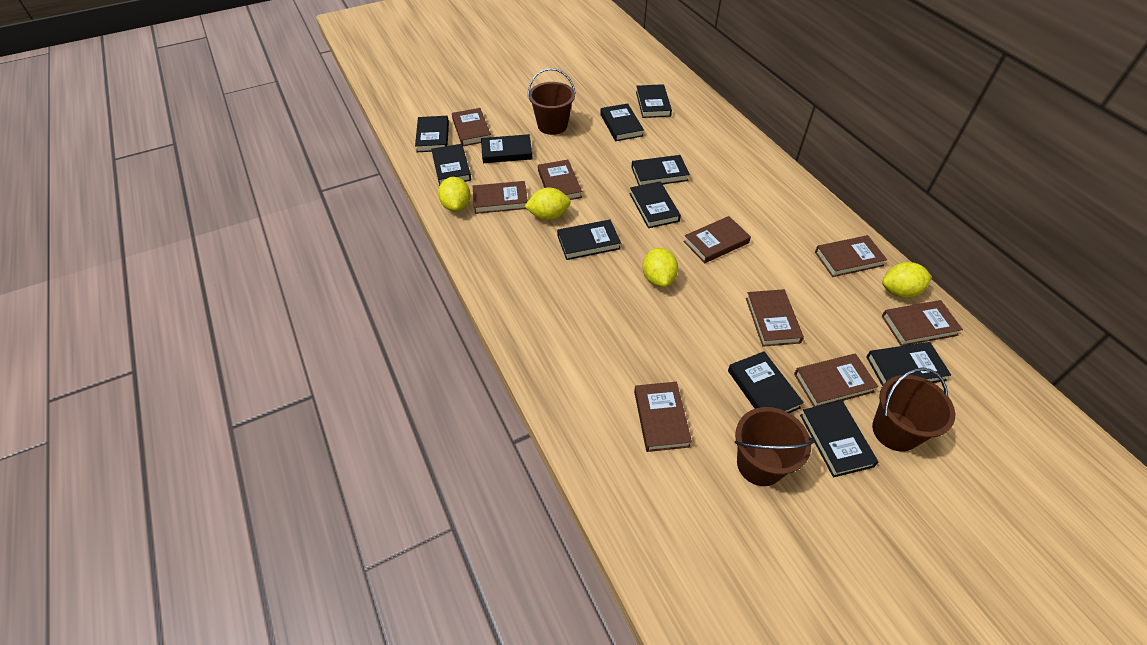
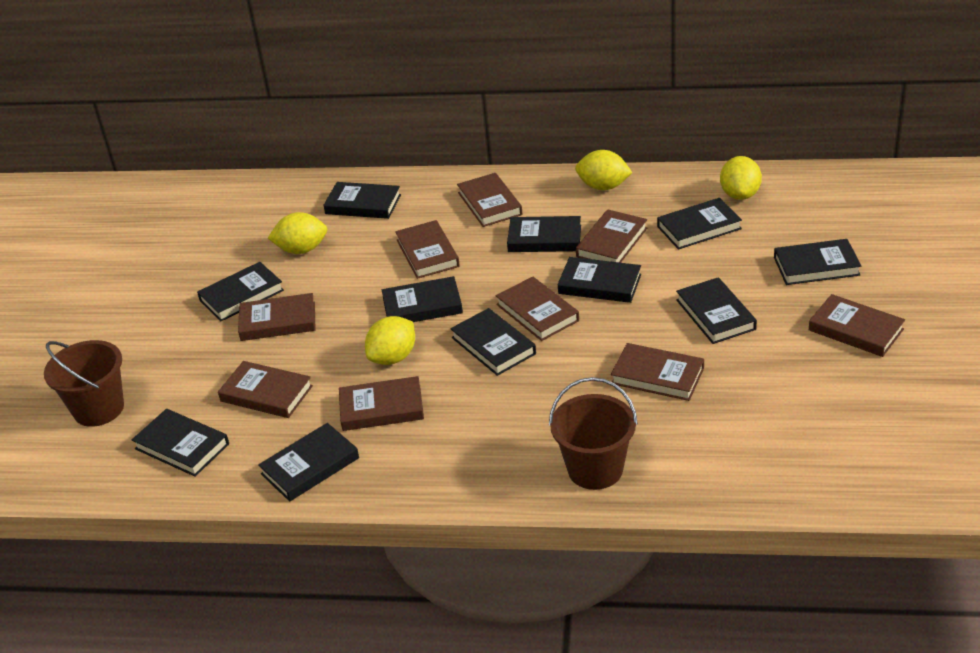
brown bucket: 3 -> 2

